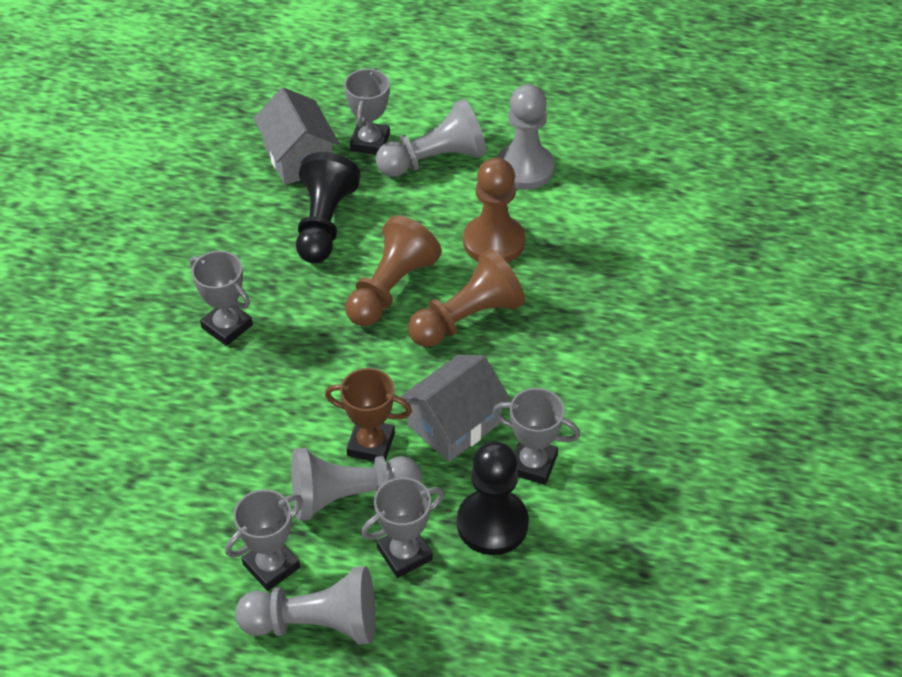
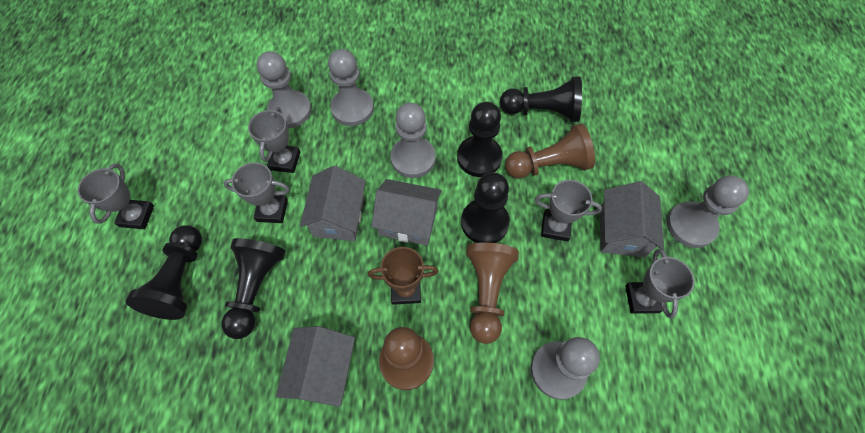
black pawn: 2 -> 5
grey house: 2 -> 4
grey pawn: 4 -> 5

